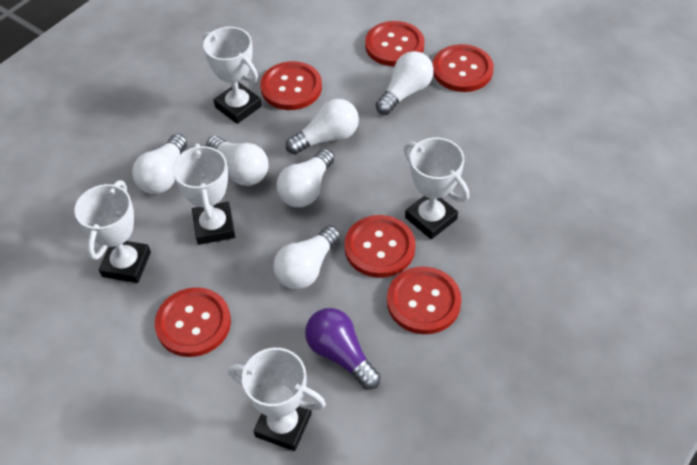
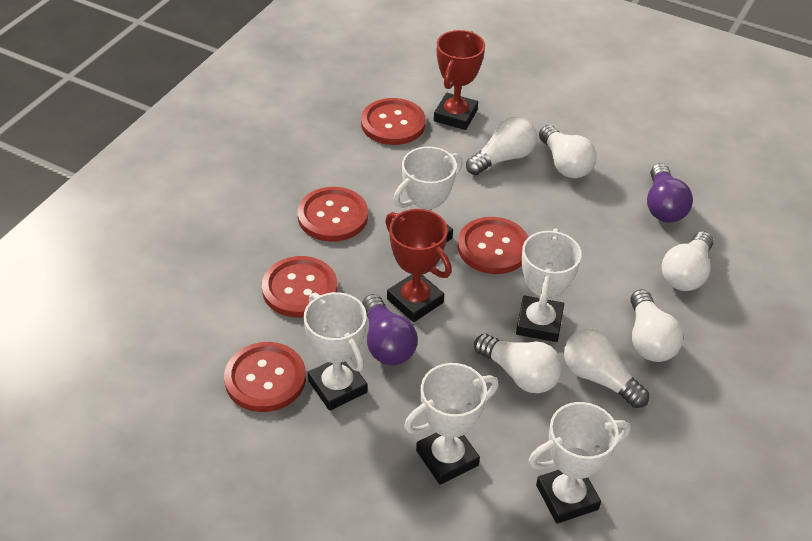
purple light bulb: 1 -> 2
red button: 6 -> 5
red trophy: 0 -> 2

